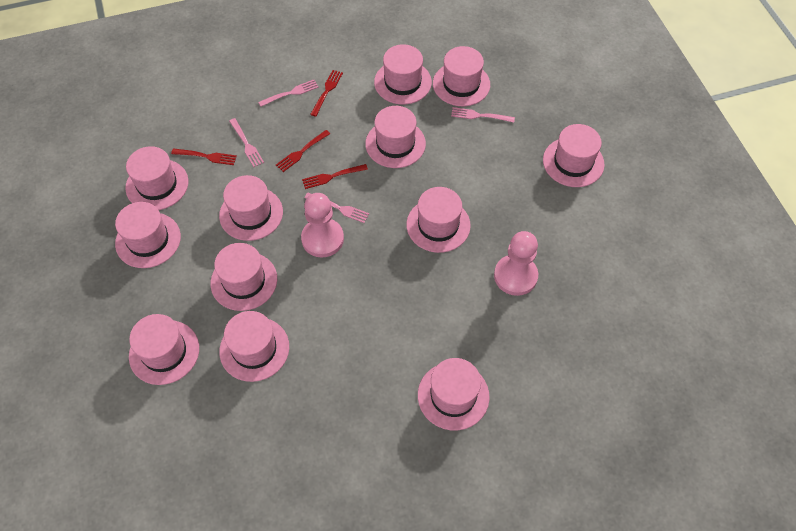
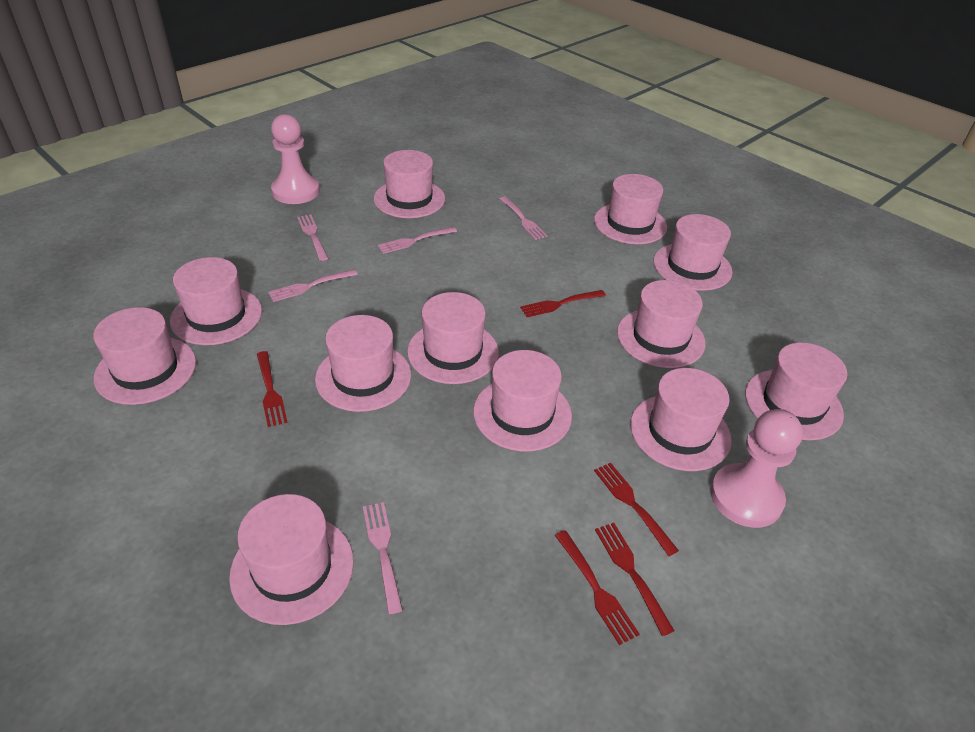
pink fork: 4 -> 5
red fork: 4 -> 5

